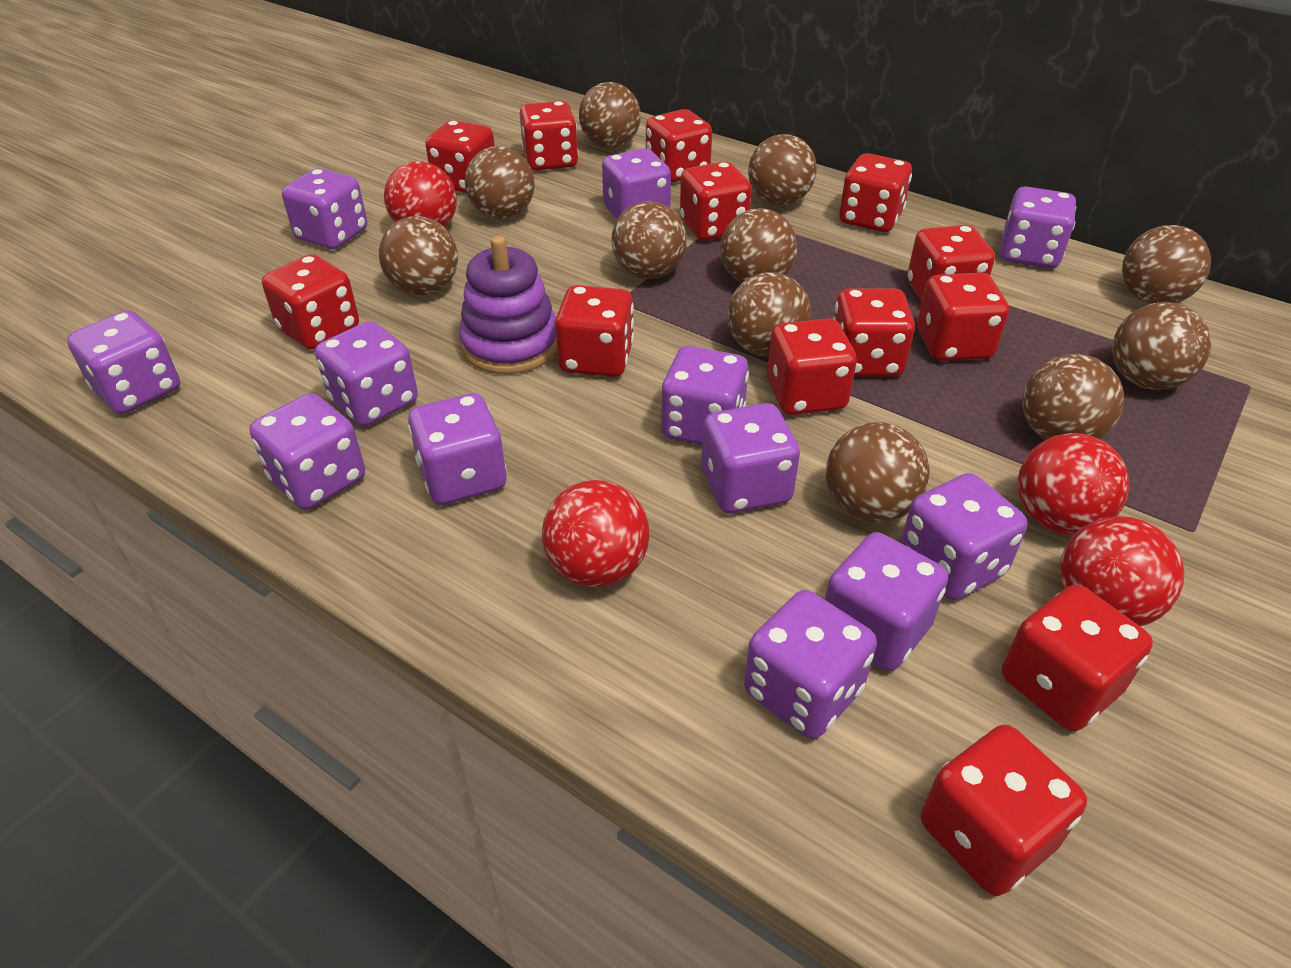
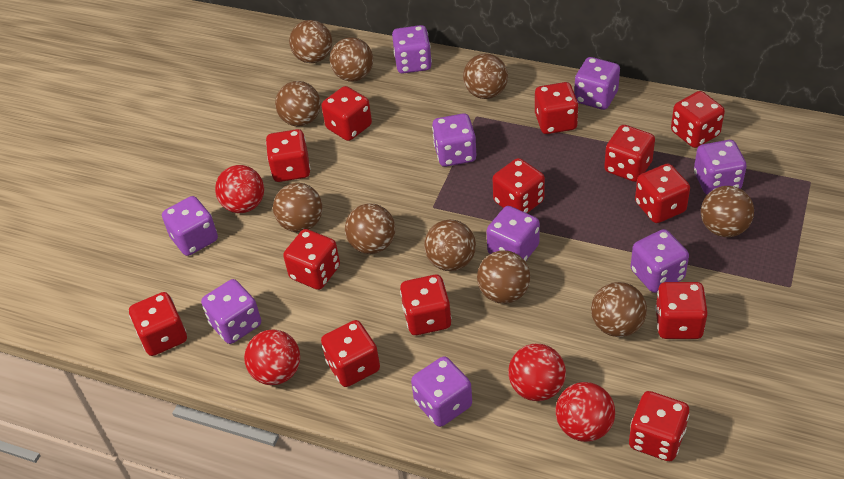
brown ball: 11 -> 10
purple dice: 12 -> 9
purple stacking toy: 1 -> 0

